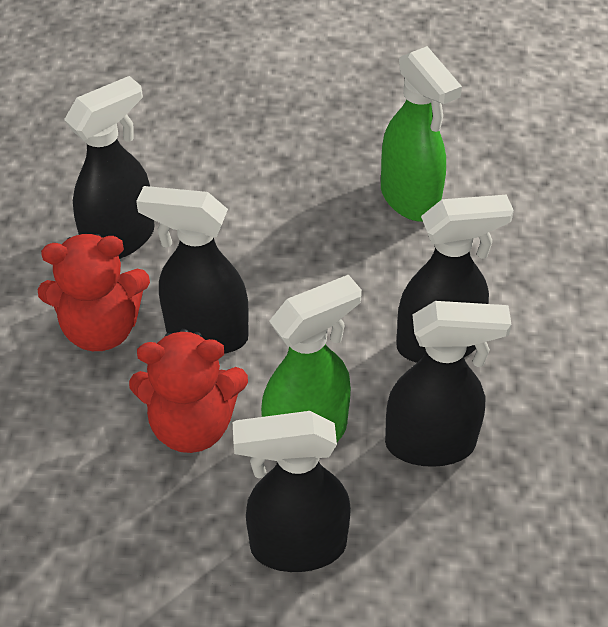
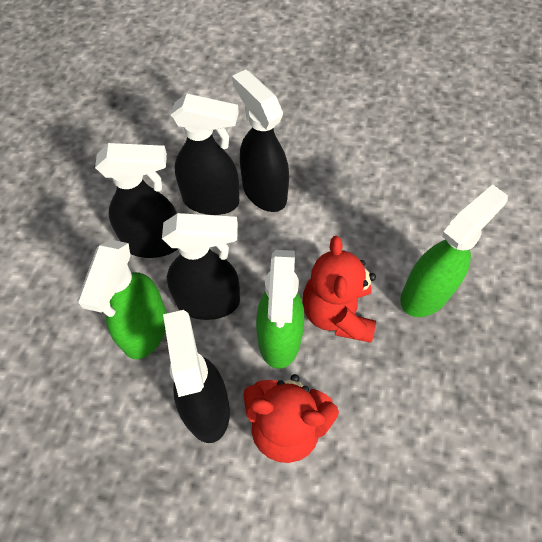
green spray bottle: 2 -> 3

